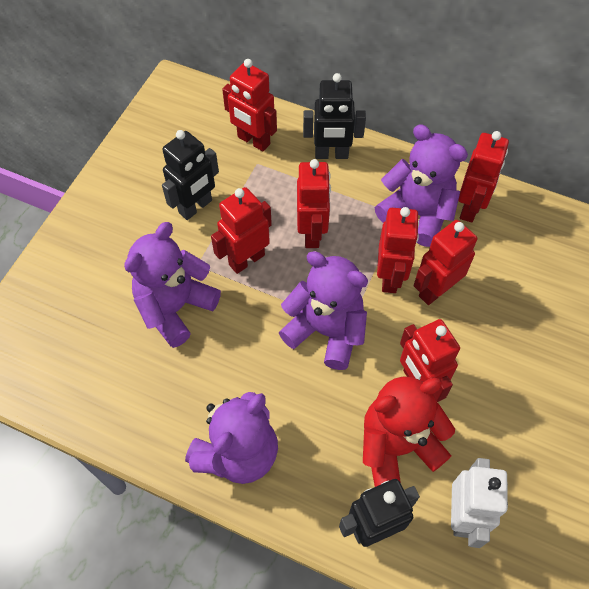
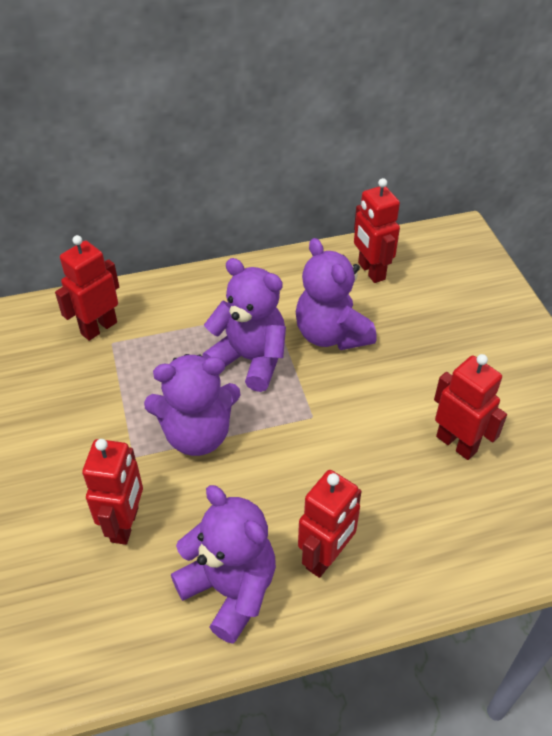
black robot: 3 -> 0
red robot: 7 -> 5
red teddy bear: 1 -> 0
white robot: 1 -> 0

